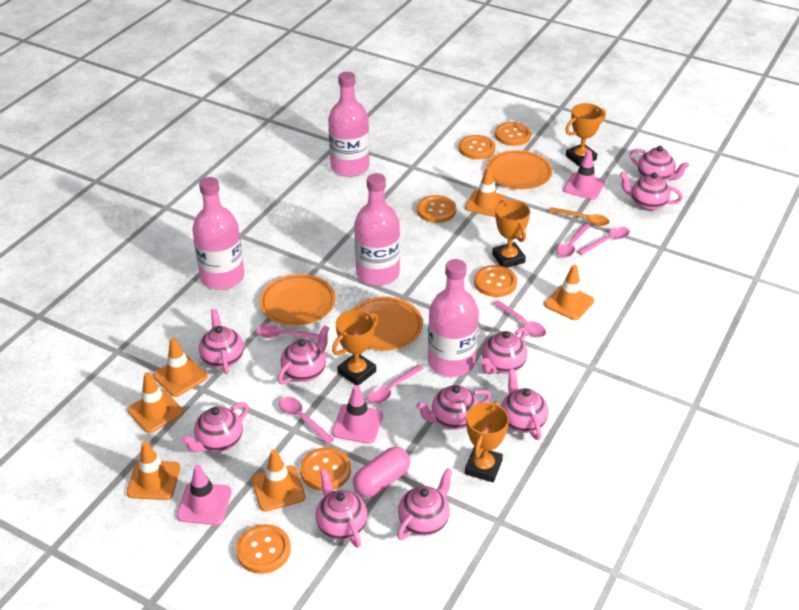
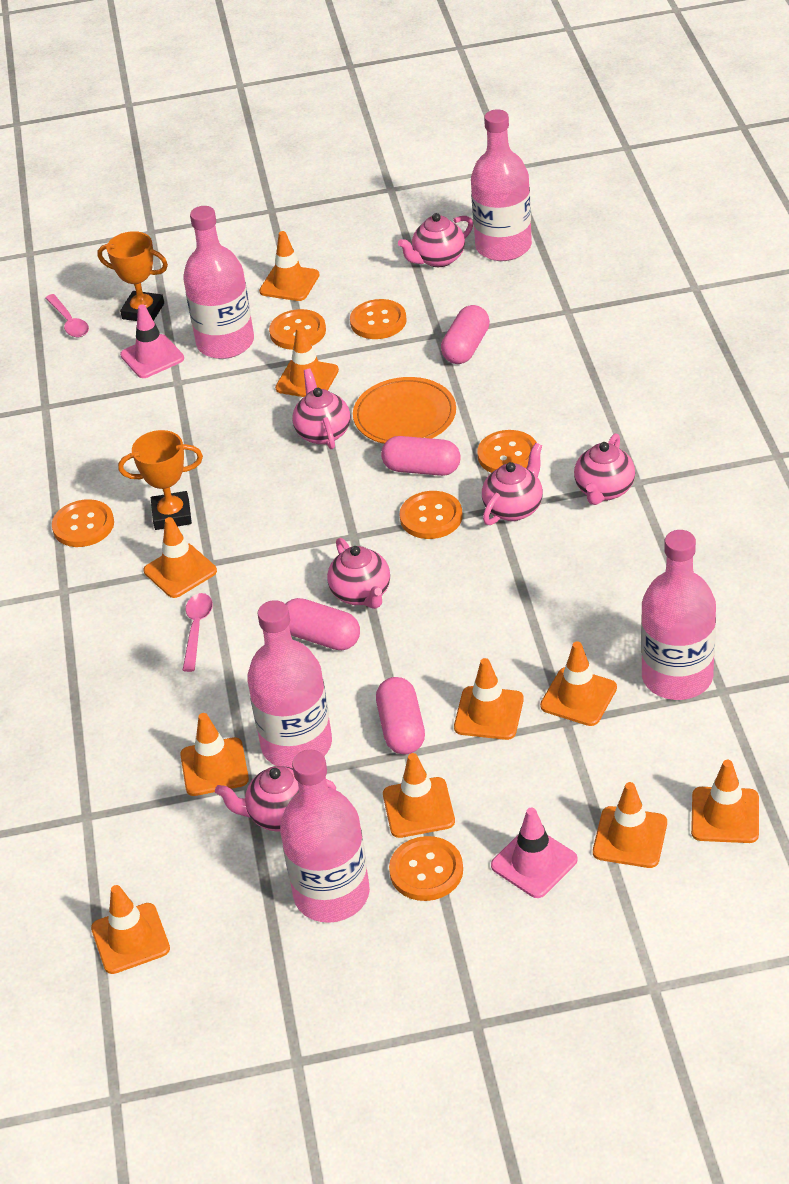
orange plate: 3 -> 1
orange spoon: 1 -> 0
orange traffic cone: 6 -> 10
orange trophy: 4 -> 2
pink bottle: 4 -> 5
pink capsule: 1 -> 4
pink spoon: 6 -> 2
pink teapot: 10 -> 6
pink traffic cone: 3 -> 2

